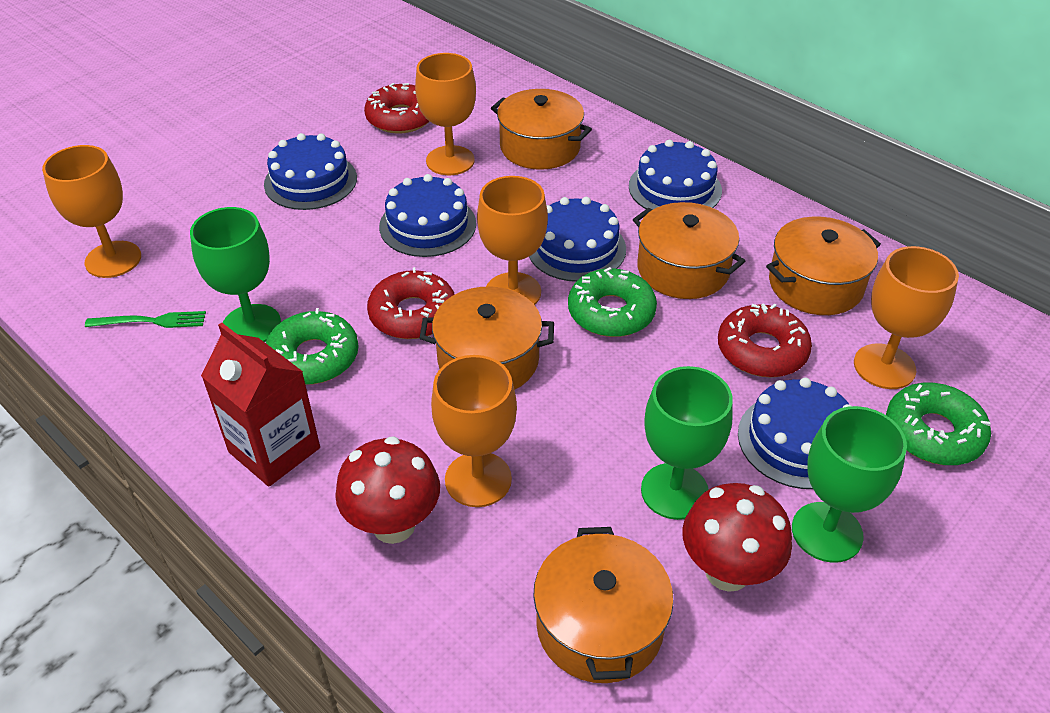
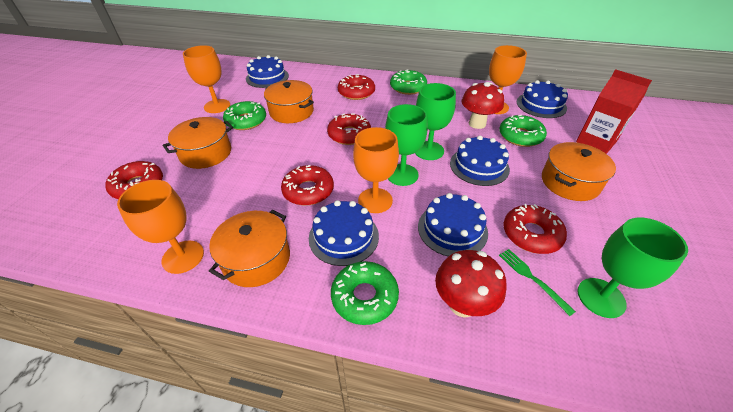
green donut: 3 -> 4
orange goblet: 5 -> 4
orange pot: 5 -> 4
red donut: 3 -> 5

